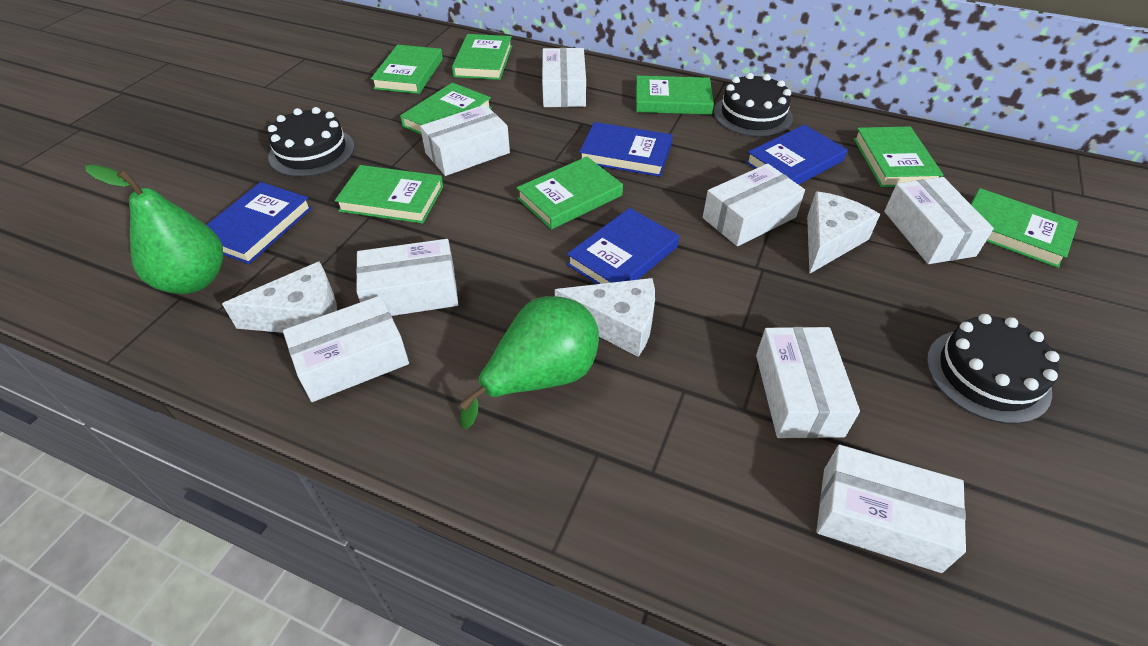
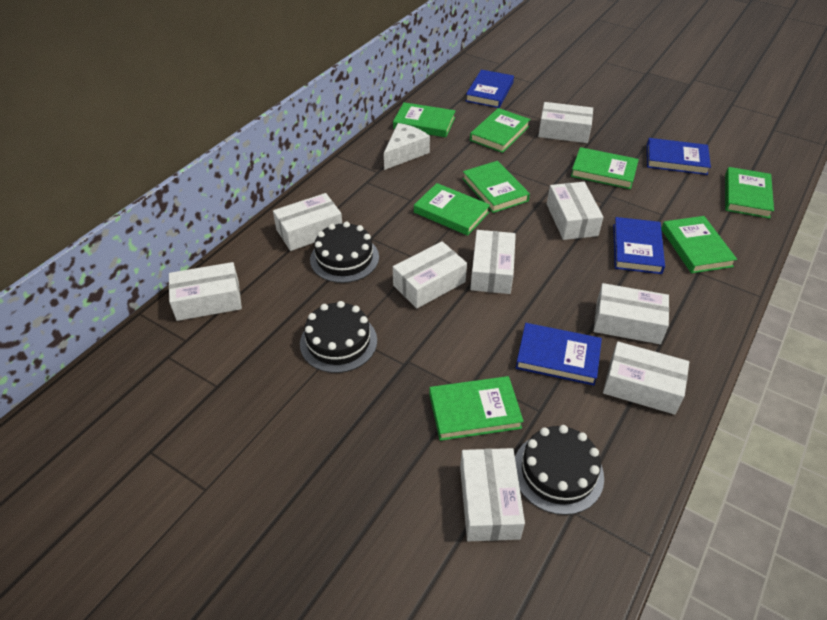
green pear: 2 -> 0
white box: 8 -> 9
white cheese: 3 -> 1

